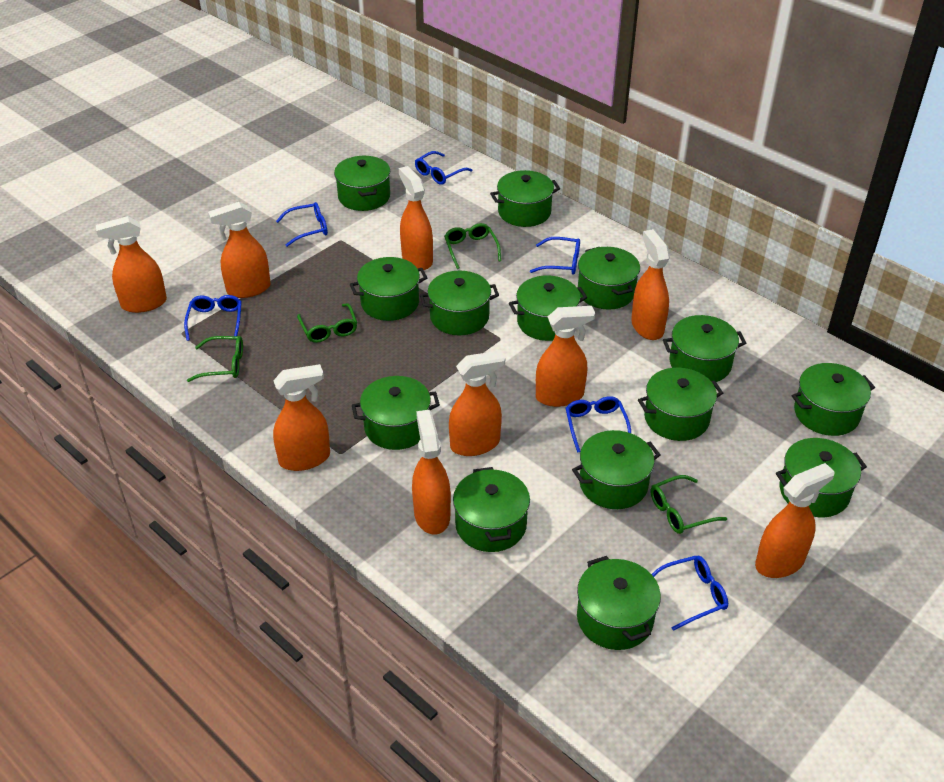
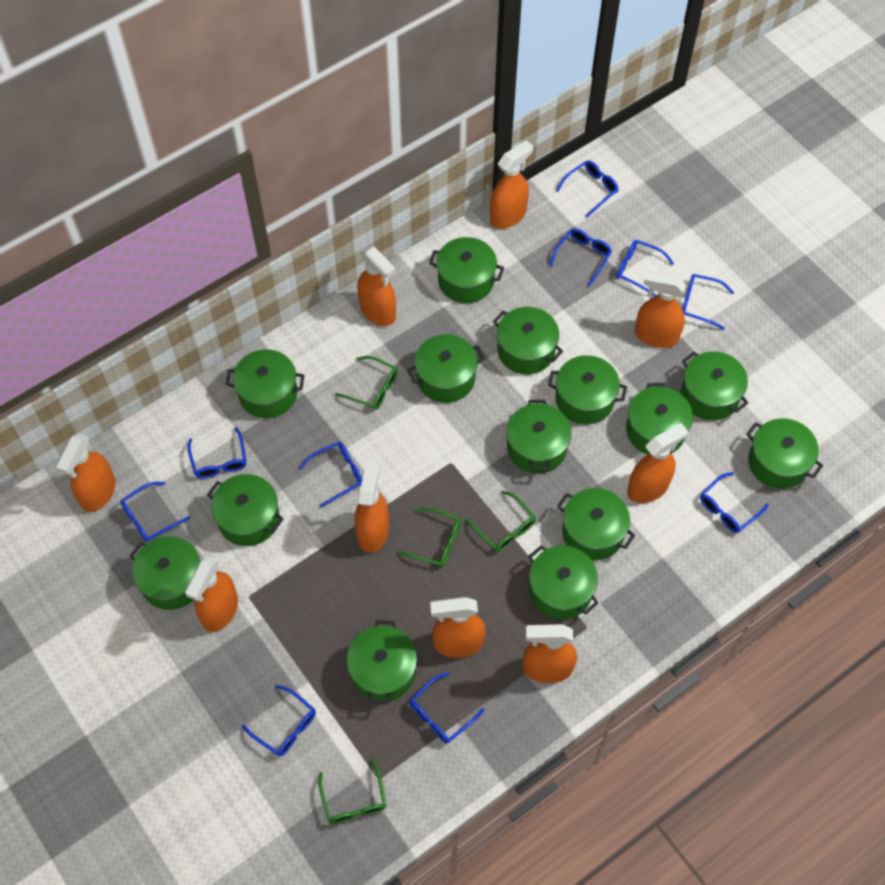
blue glasses: 6 -> 10

